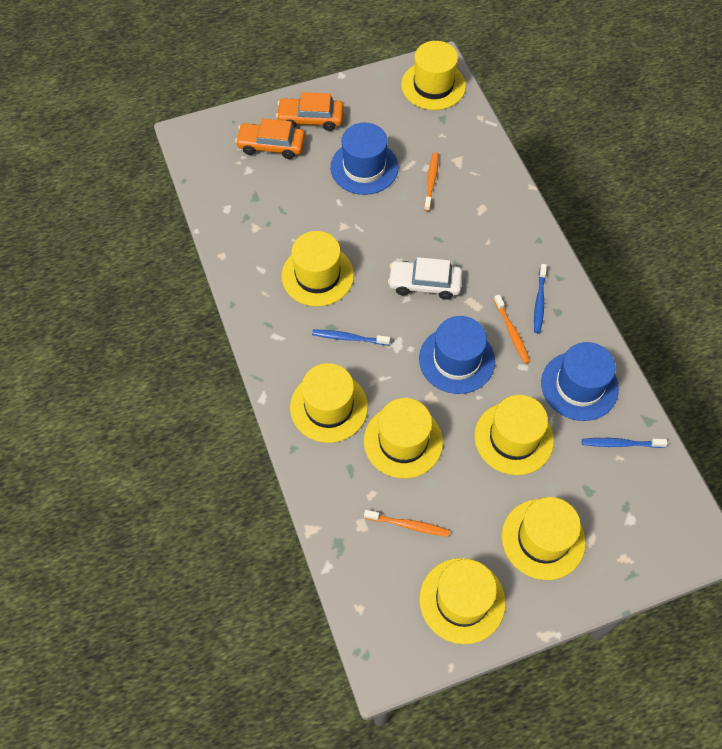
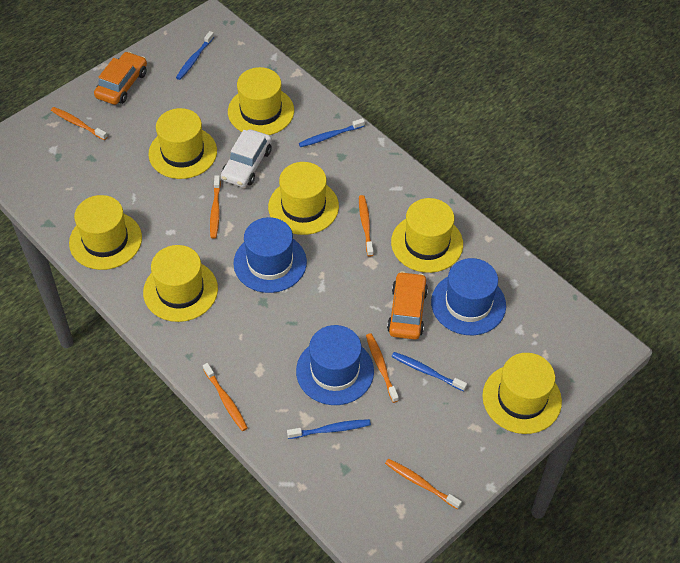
blue toothbrush: 3 -> 4
orange toothbrush: 3 -> 6

